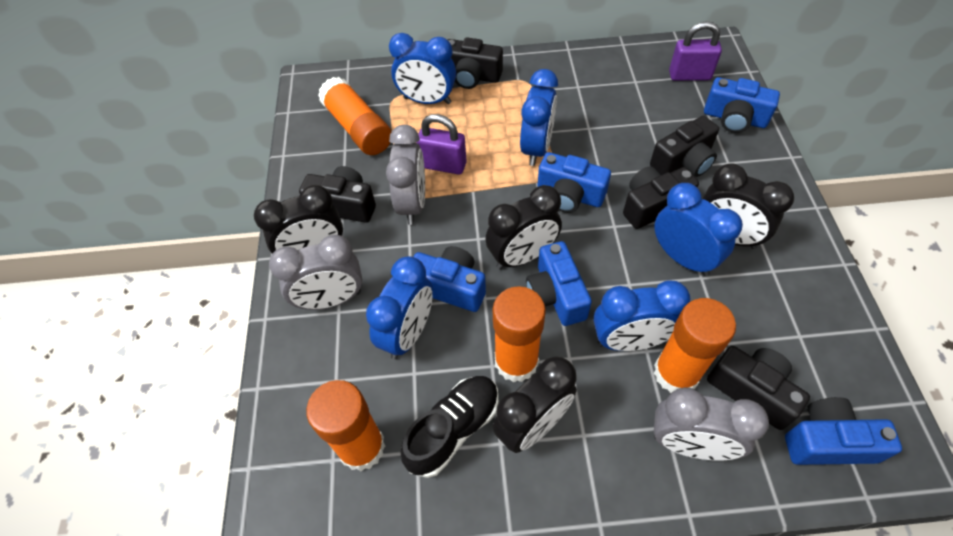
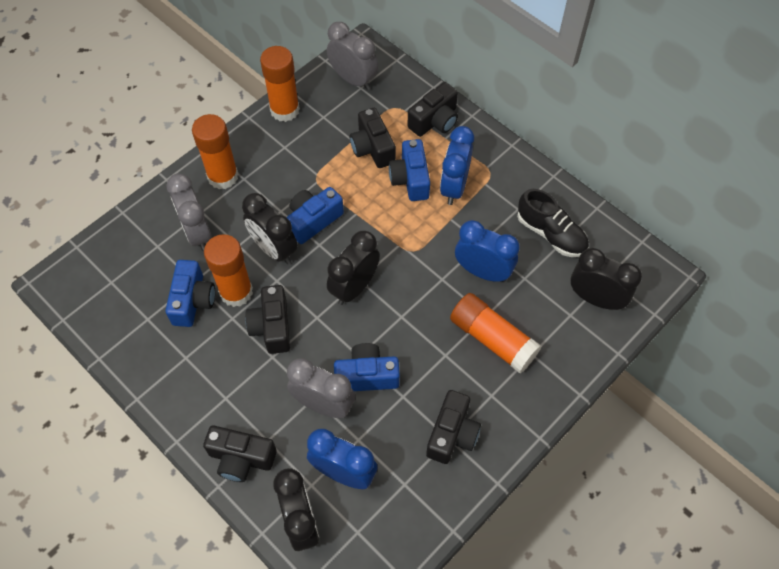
blue camera: 5 -> 4
blue clock: 5 -> 3
purple padlock: 2 -> 0

